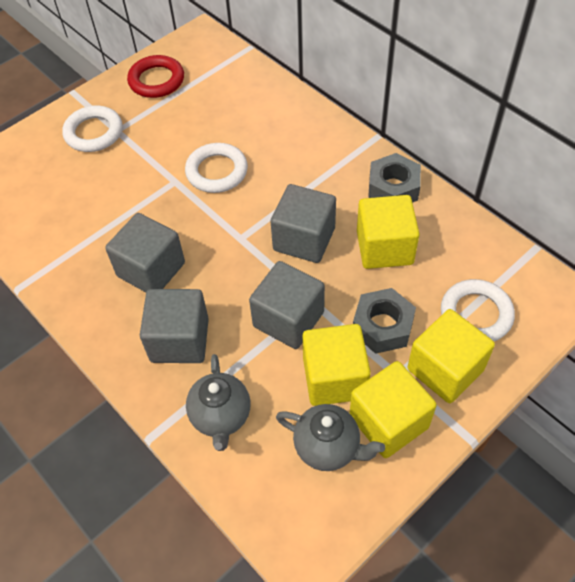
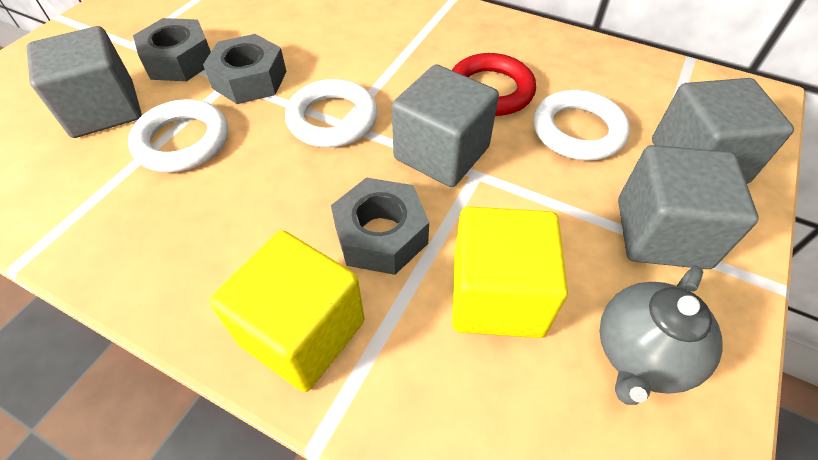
grey nut: 2 -> 3
grey teapot: 2 -> 1
yellow cube: 4 -> 2

